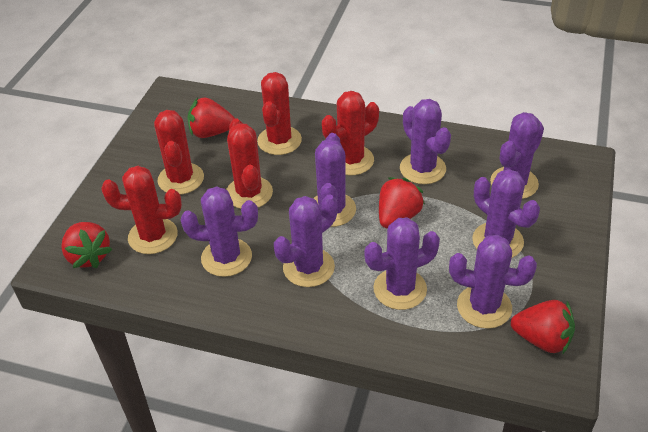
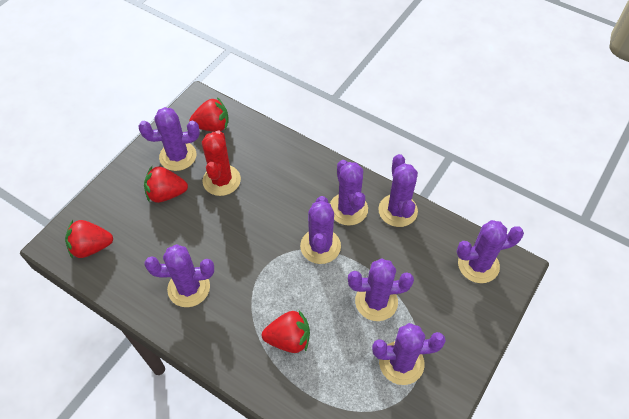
red cactus: 5 -> 1

